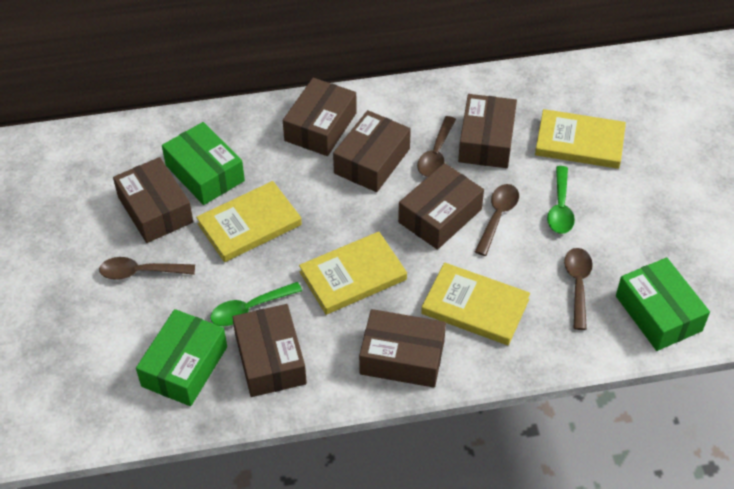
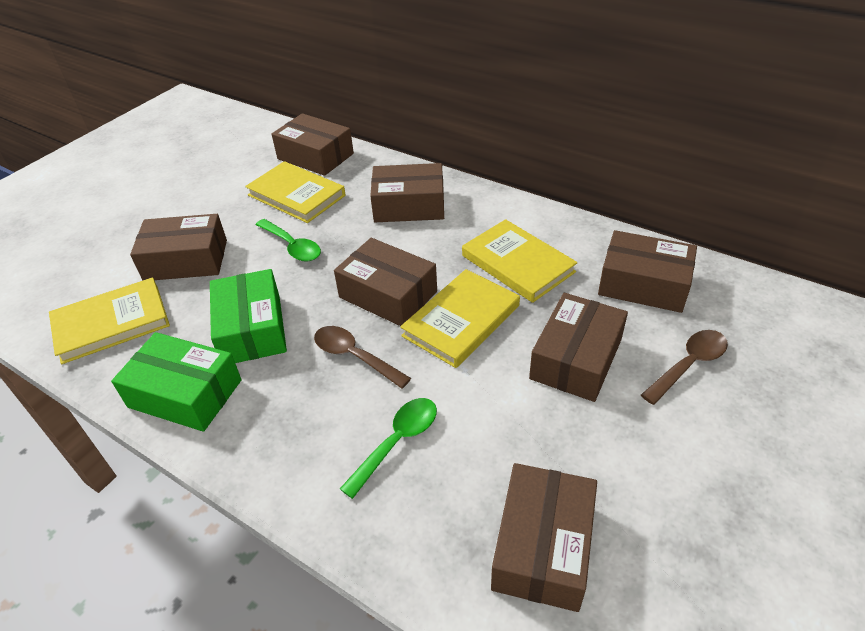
brown spoon: 4 -> 2
green box: 3 -> 2

